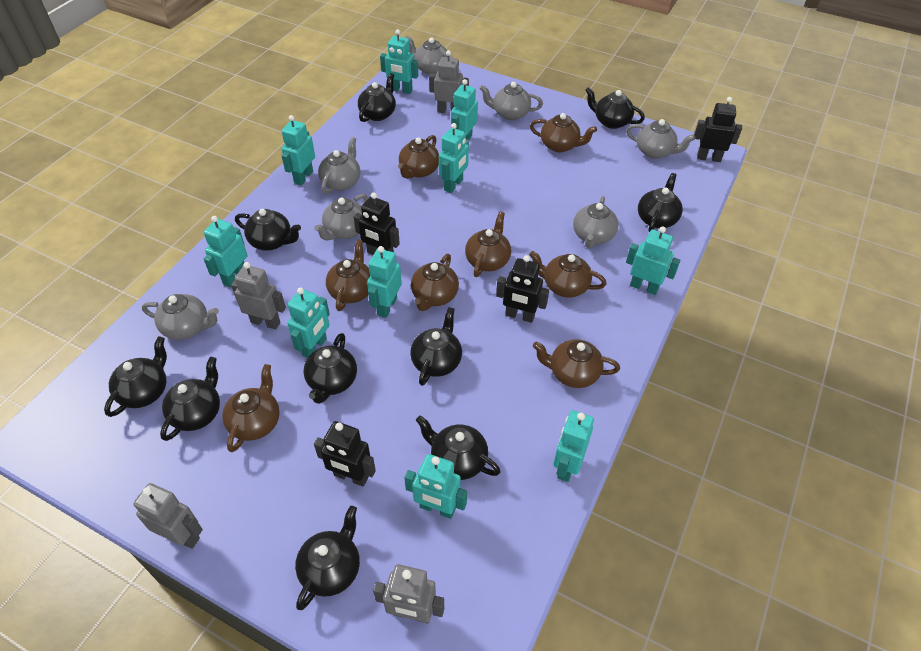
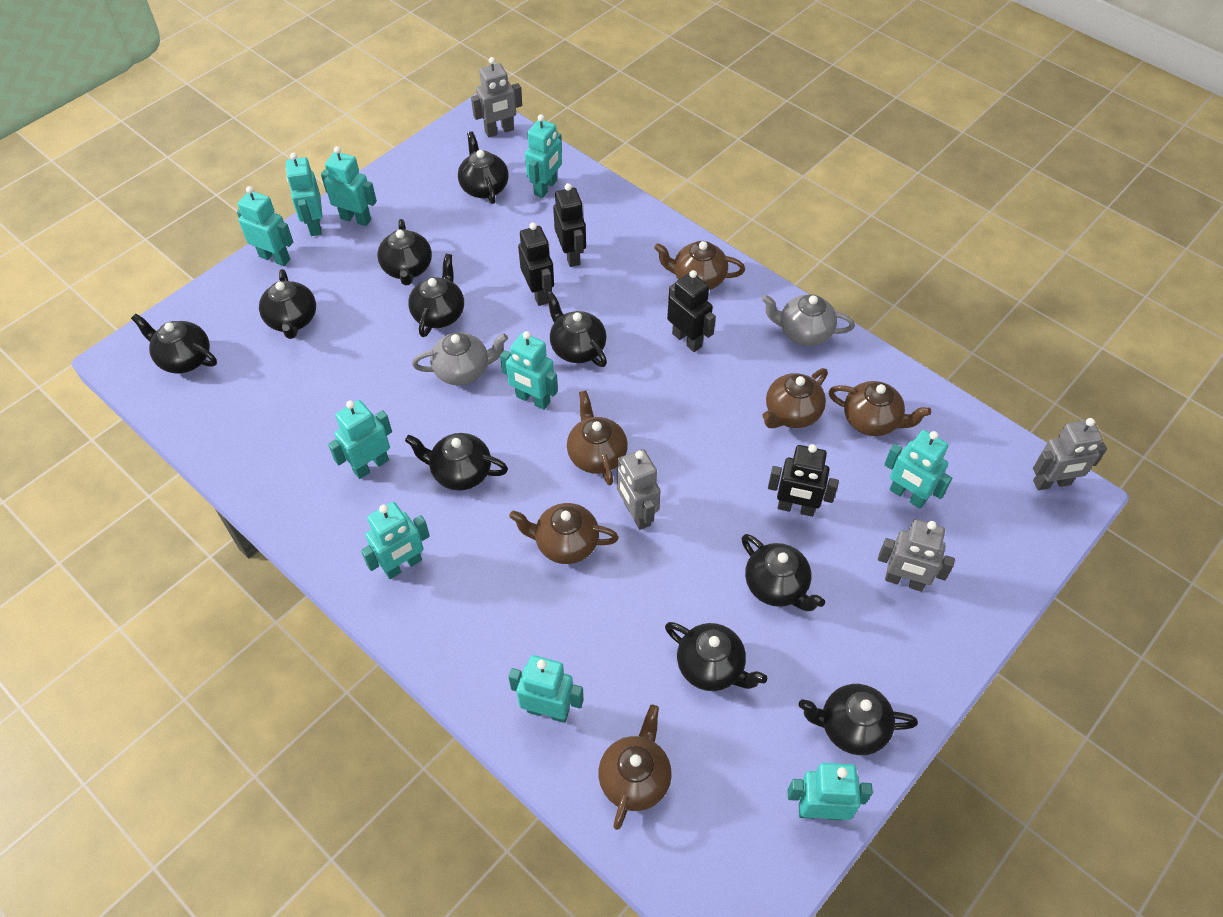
brown teapot: 8 -> 6
grey teapot: 7 -> 2

